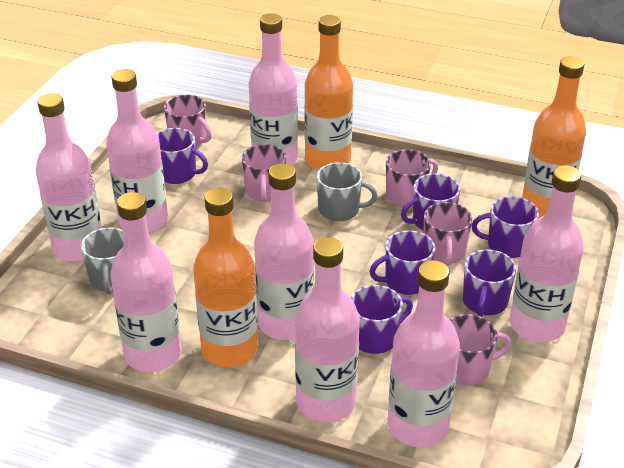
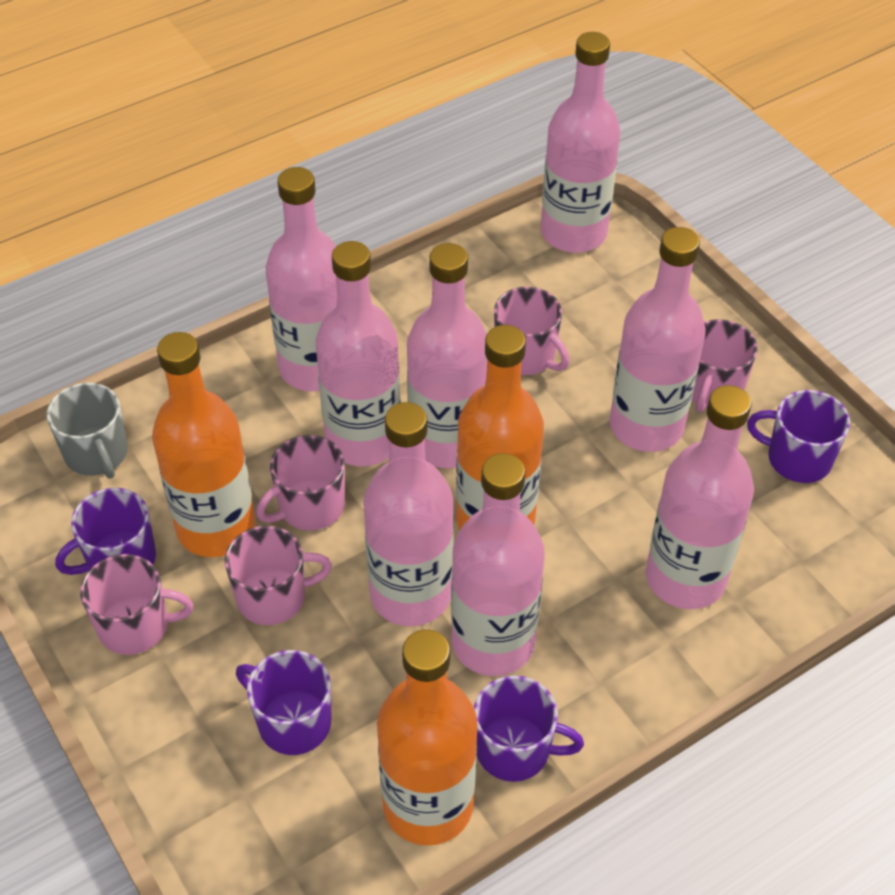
grey mug: 2 -> 1
purple mug: 6 -> 4

